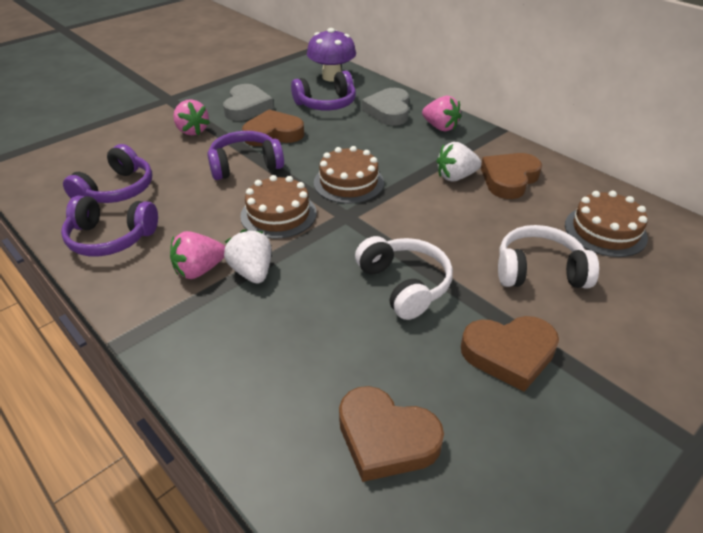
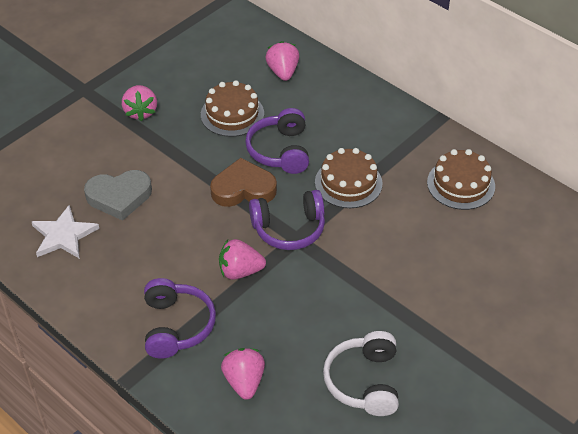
brown heart: 4 -> 1
grey heart: 2 -> 1
pink strawberry: 3 -> 4
purple headphones: 4 -> 3
purple mushroom: 1 -> 0
white headphones: 2 -> 1
white star: 0 -> 1
white strawberry: 2 -> 0

